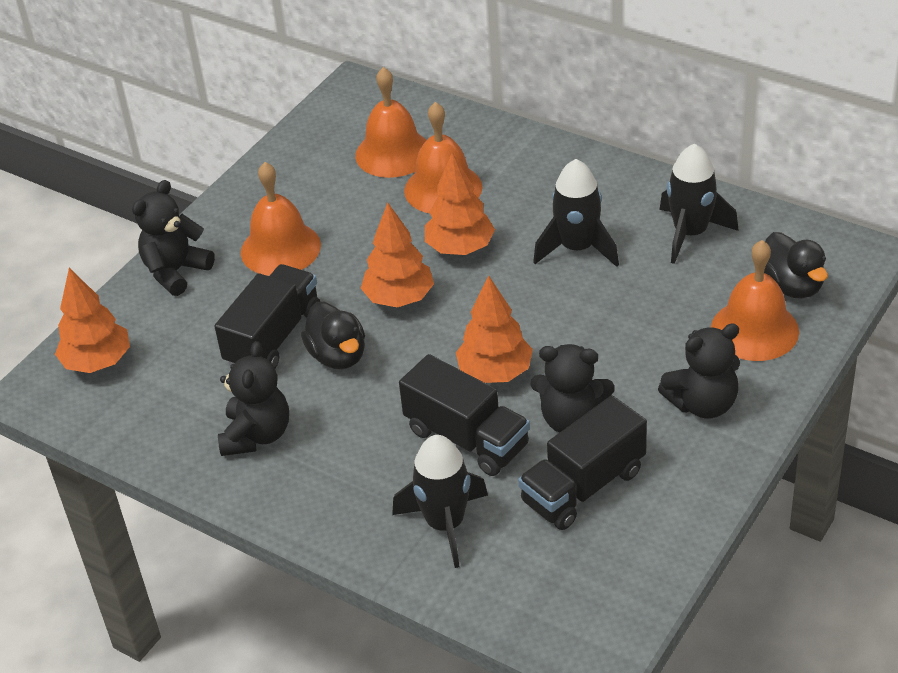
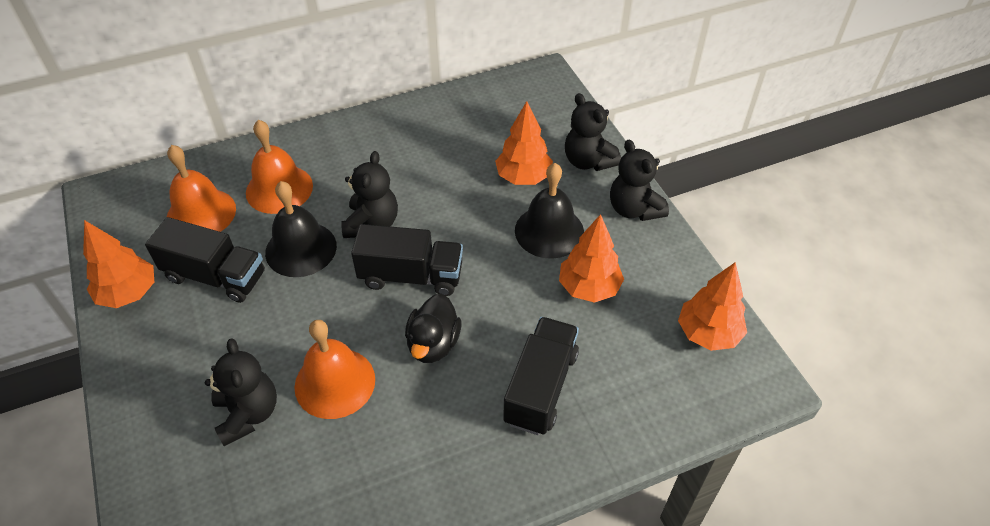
black bell: 0 -> 2
black duck: 2 -> 1
black rocket: 3 -> 0
orange bell: 4 -> 3

